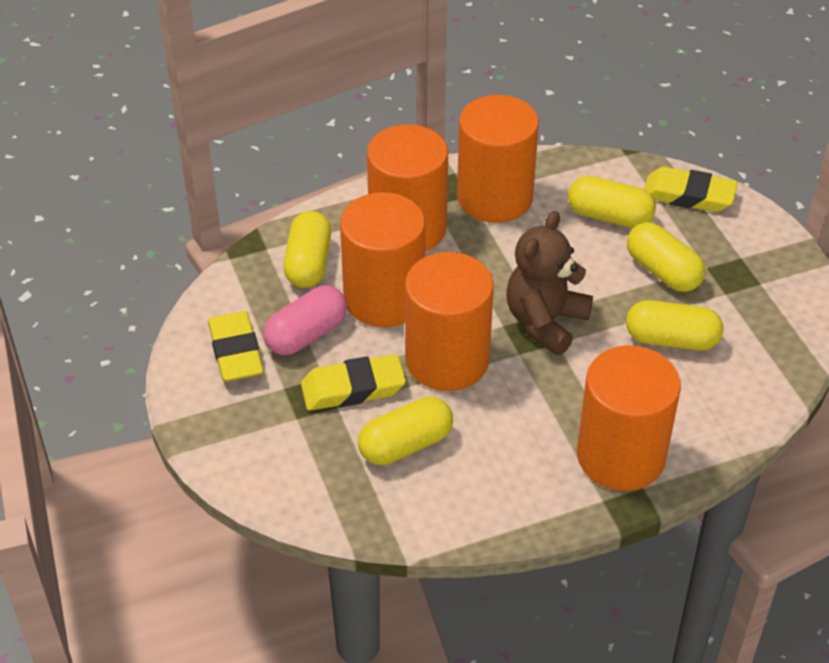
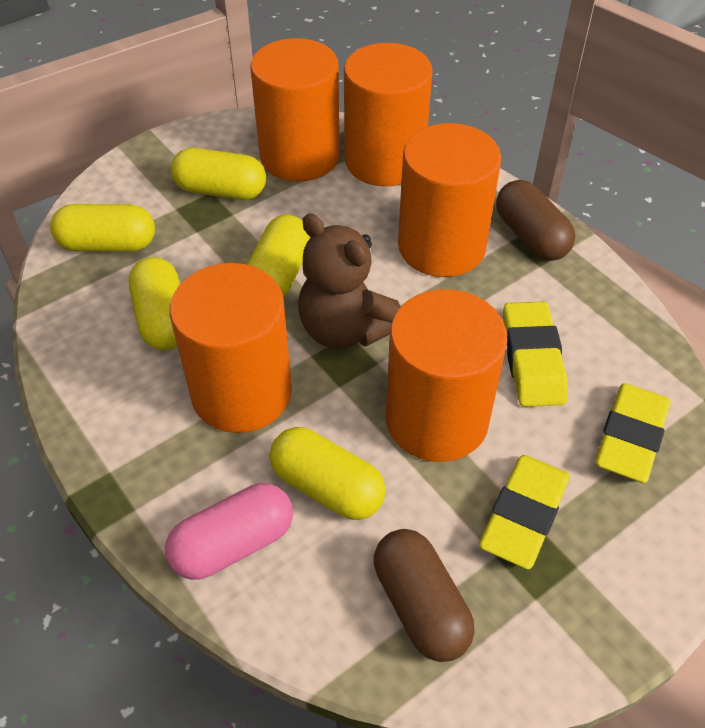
brown capsule: 0 -> 2

